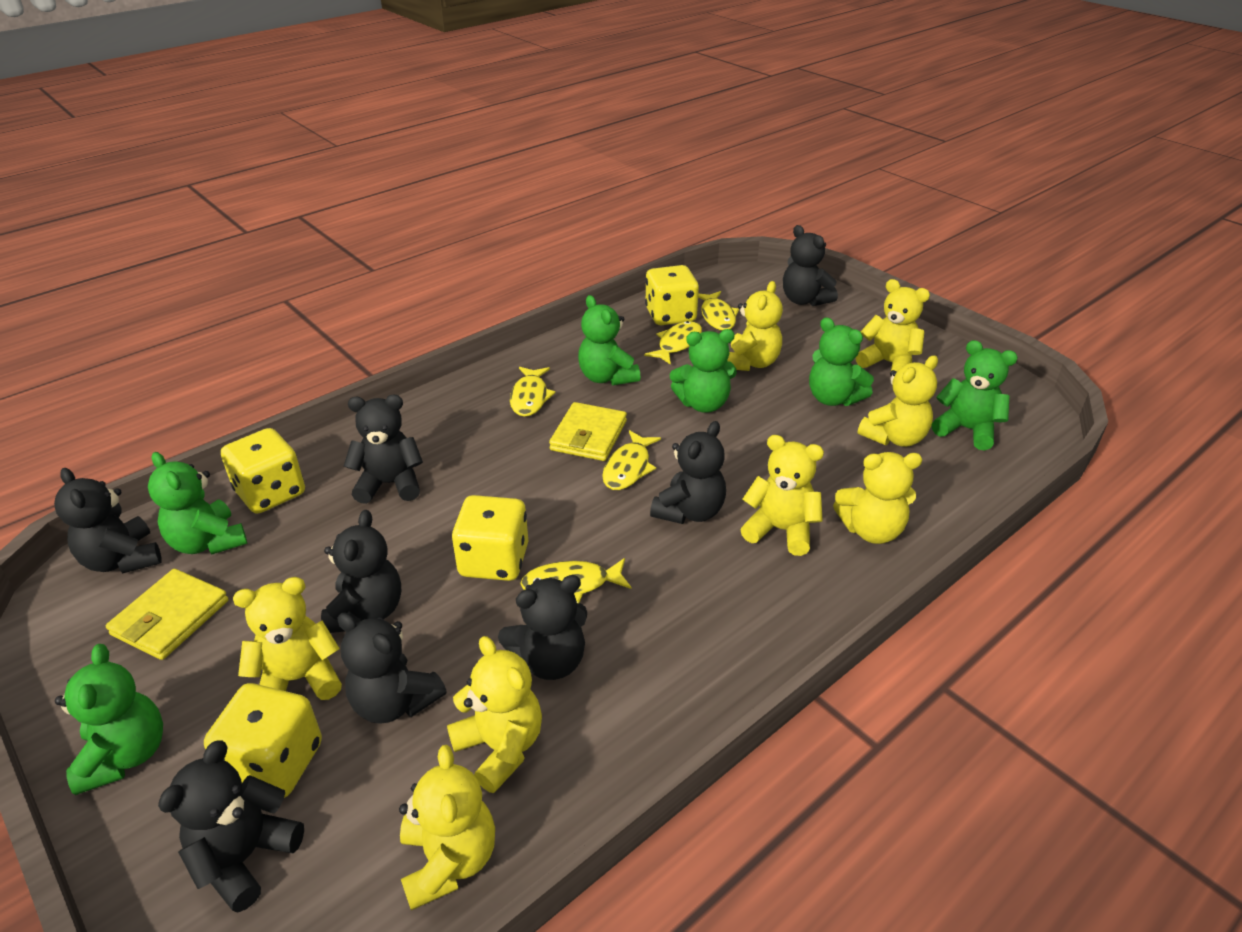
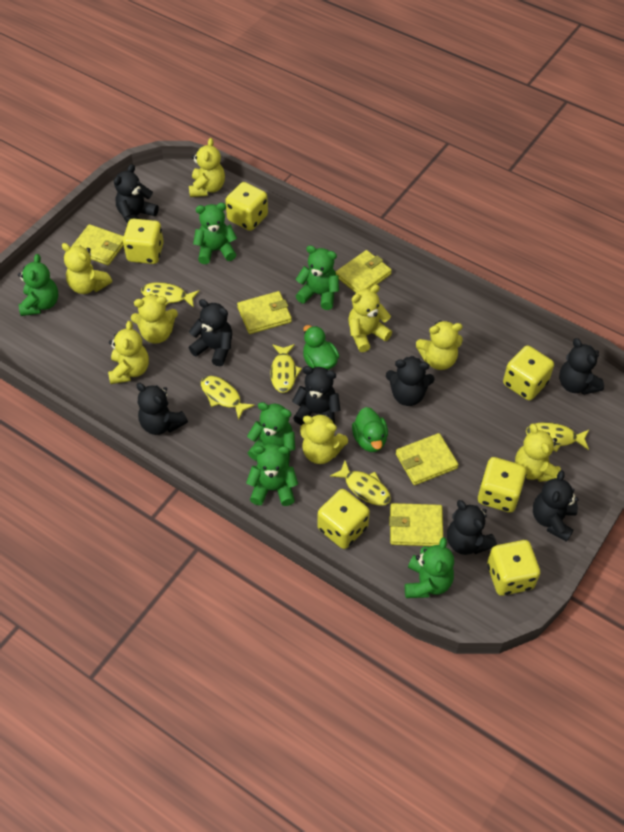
green duck: 0 -> 2
yellow dice: 4 -> 6
yellow wallet: 2 -> 5

